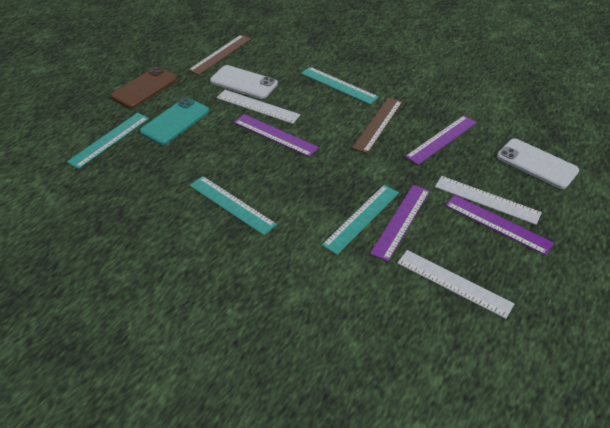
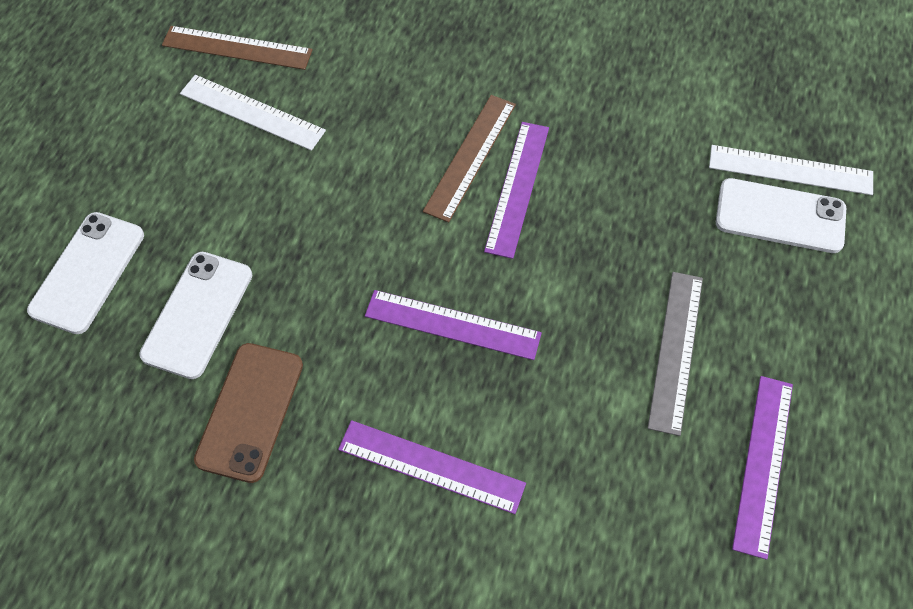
grey ruler: 0 -> 1
turquoise phone: 1 -> 0
turquoise ruler: 4 -> 0
white phone: 2 -> 3
white ruler: 3 -> 2

